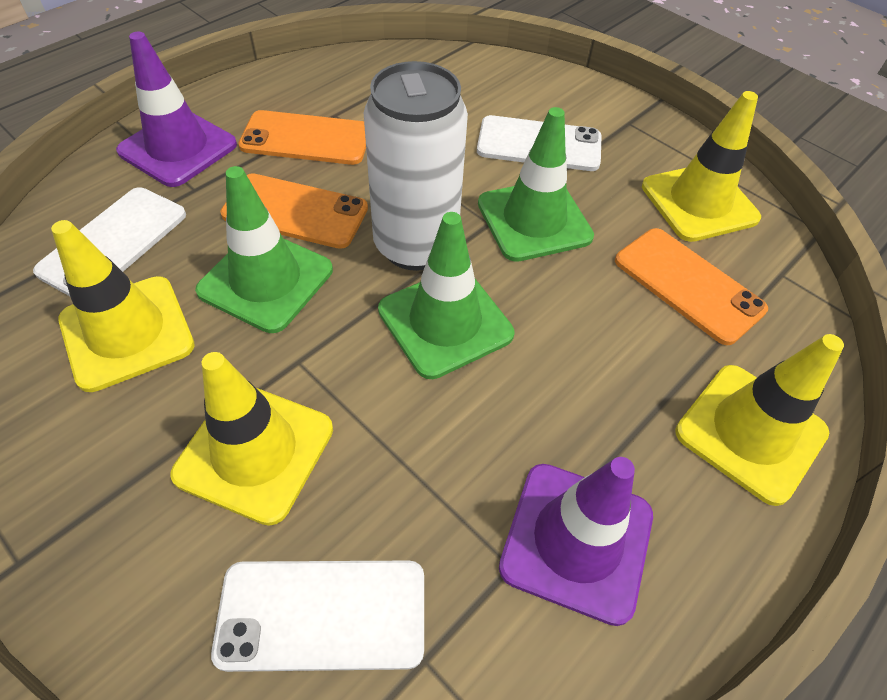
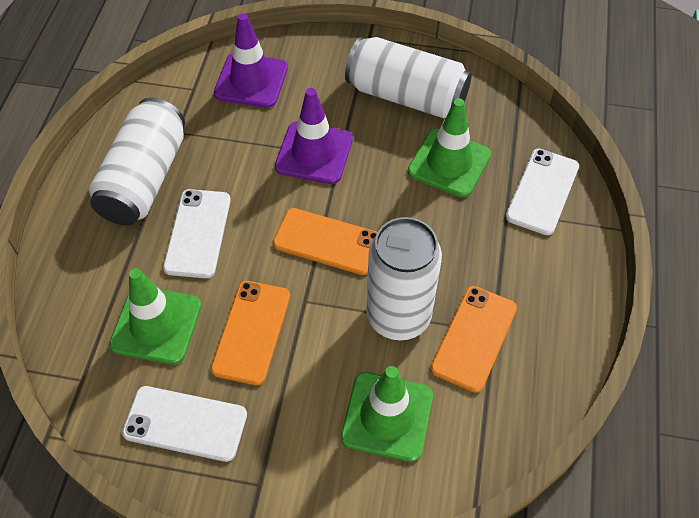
white can: 1 -> 3
yellow traffic cone: 4 -> 0

